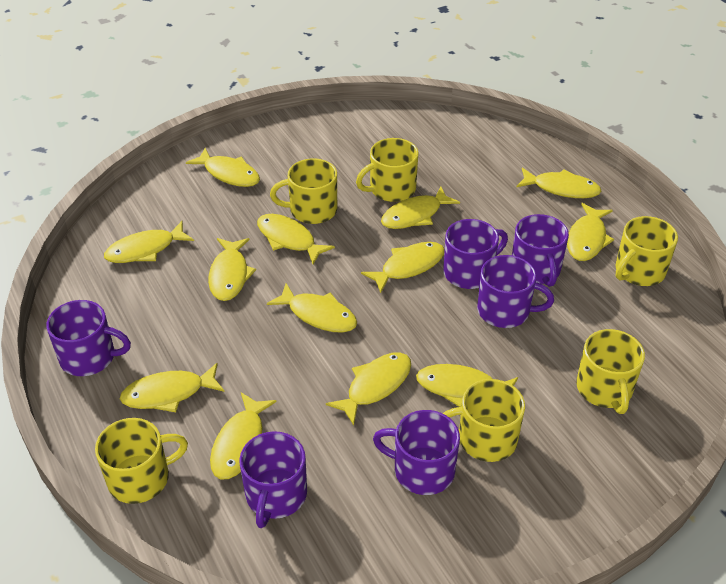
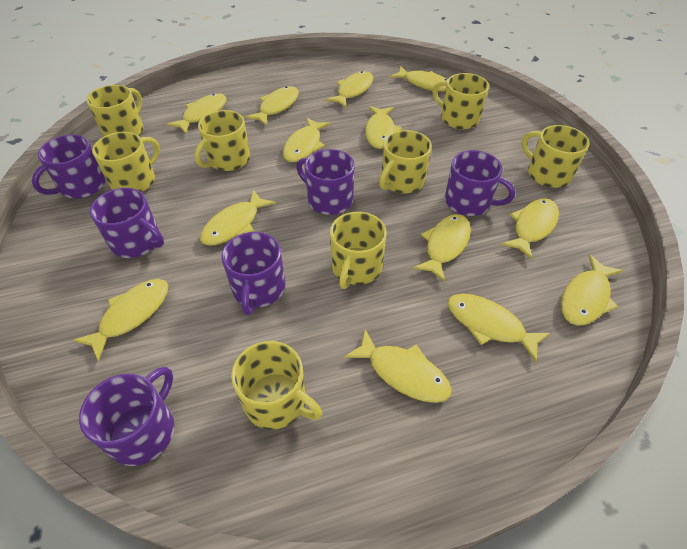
yellow mug: 6 -> 8

